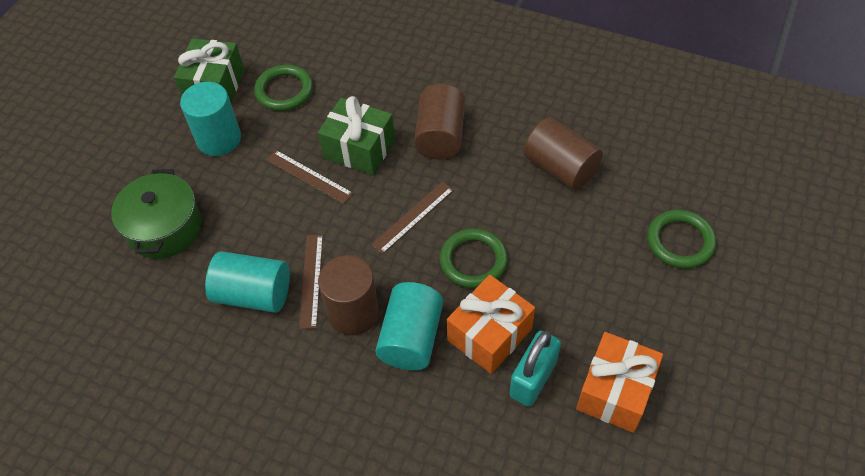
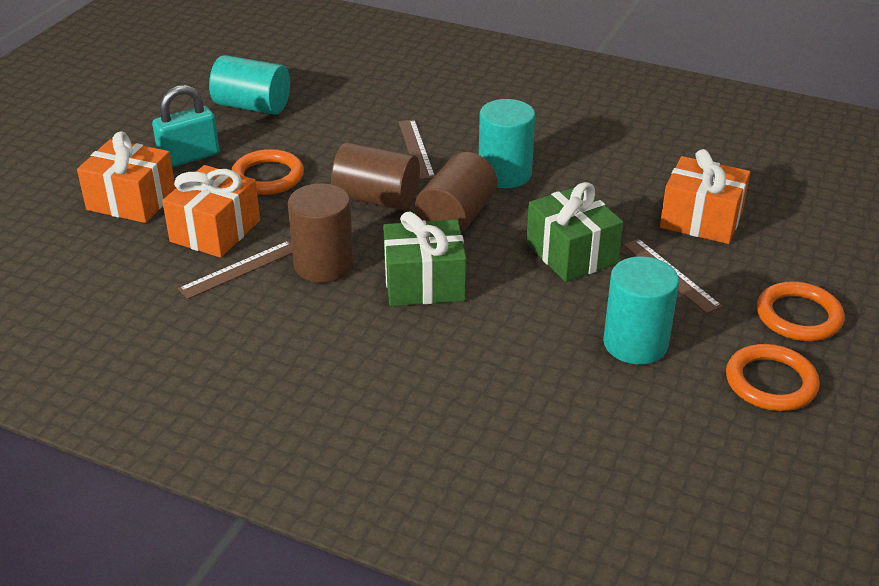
green pot: 1 -> 0
green ring: 3 -> 0
orange gift: 2 -> 3
orange ring: 0 -> 3

